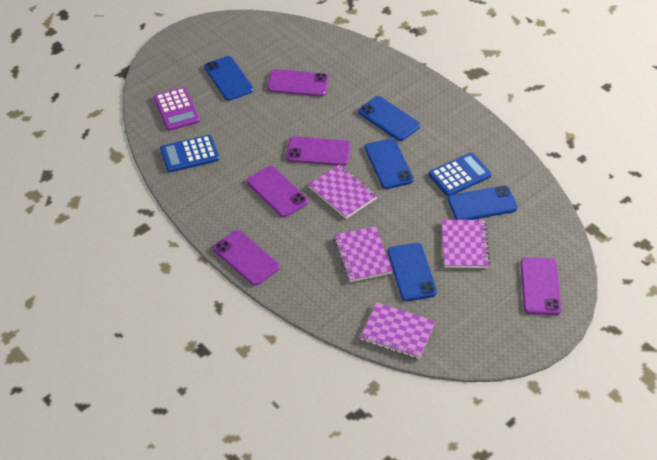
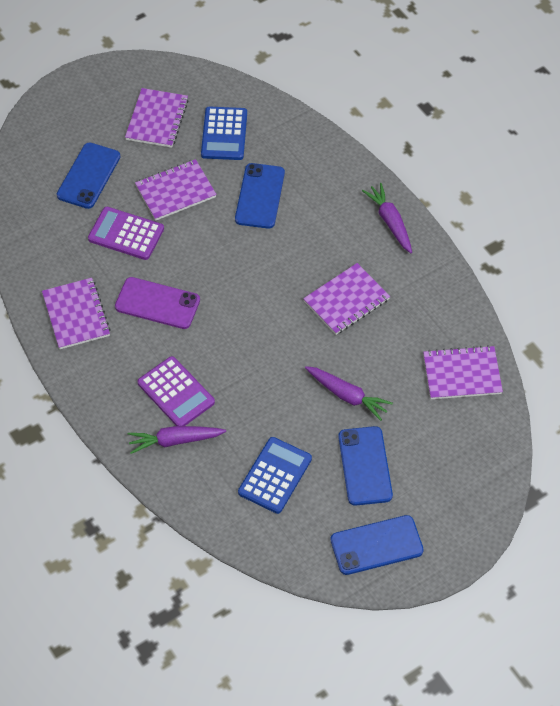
blue phone: 5 -> 4
purple calculator: 1 -> 2
purple carrot: 0 -> 3
purple notebook: 4 -> 5
purple phone: 5 -> 1

